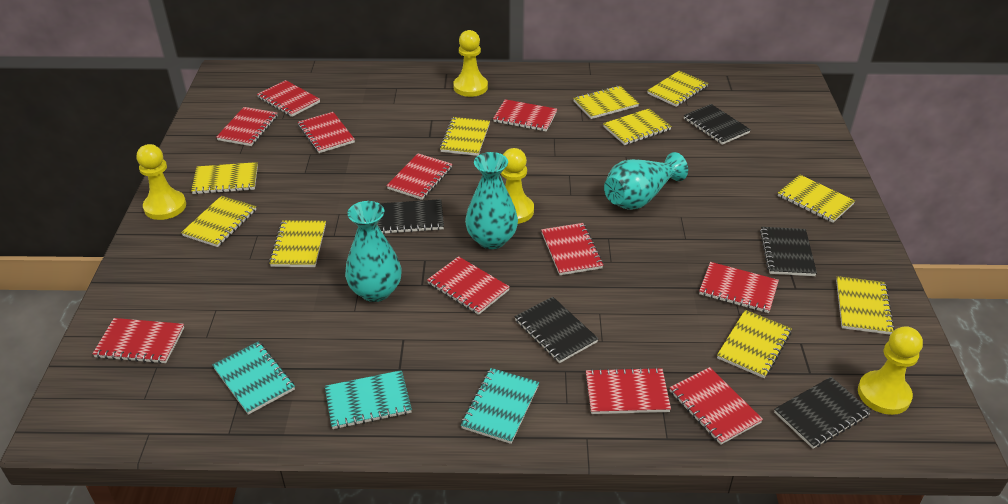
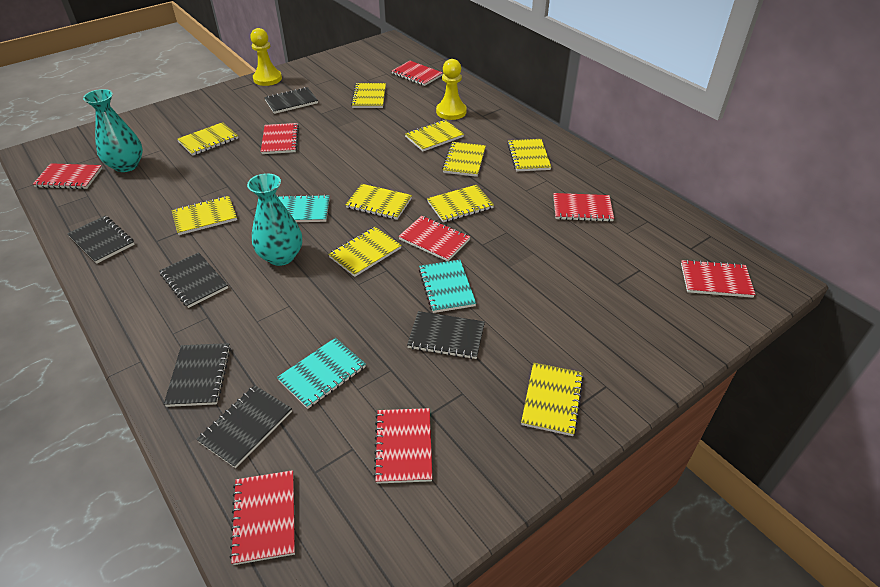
black notebook: 5 -> 6
red notebook: 11 -> 8
turquoise vase: 3 -> 2
yellow pawn: 4 -> 2

